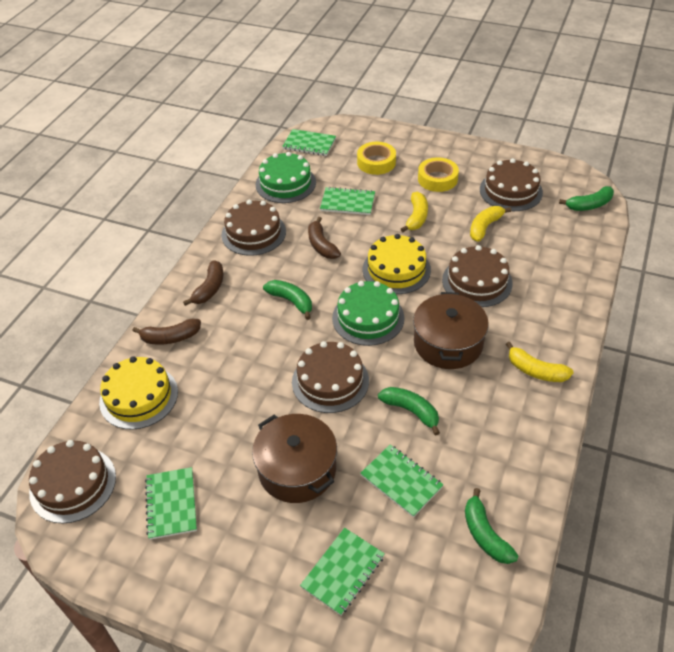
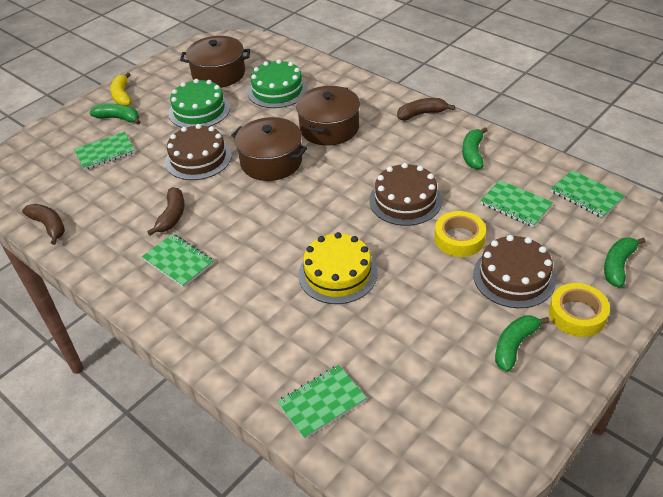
brown cake: 5 -> 3
brown pot: 2 -> 3
yellow banana: 3 -> 1
yellow cake: 2 -> 1

